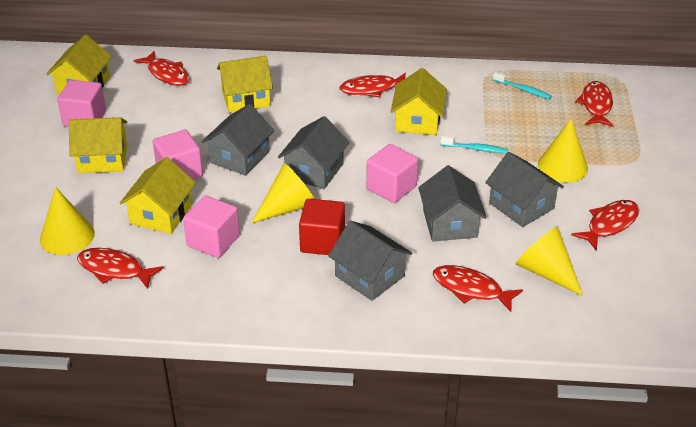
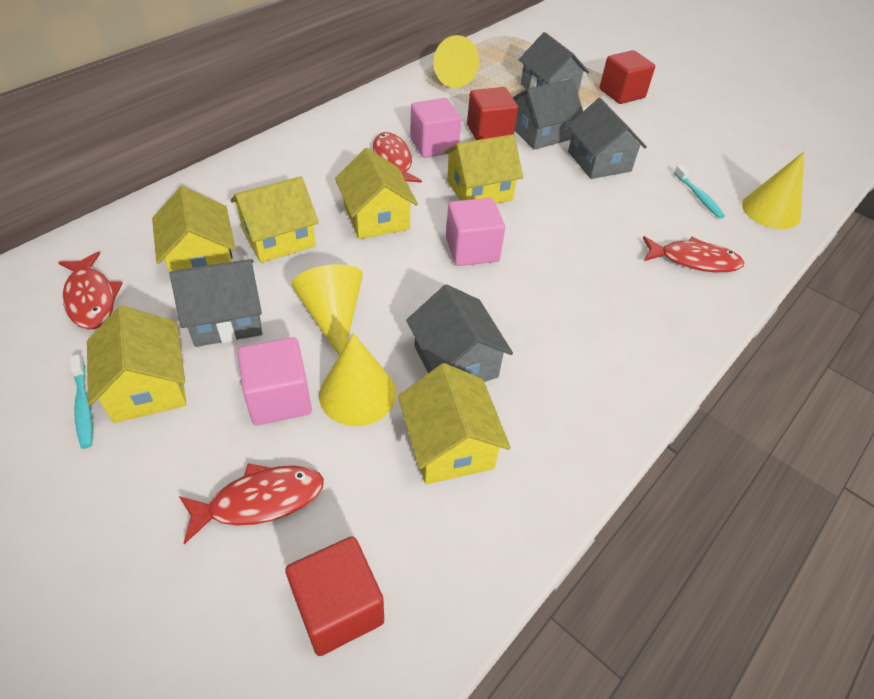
pink cube: 4 -> 3
red cube: 1 -> 3
red fish: 6 -> 4
yellow house: 5 -> 6

